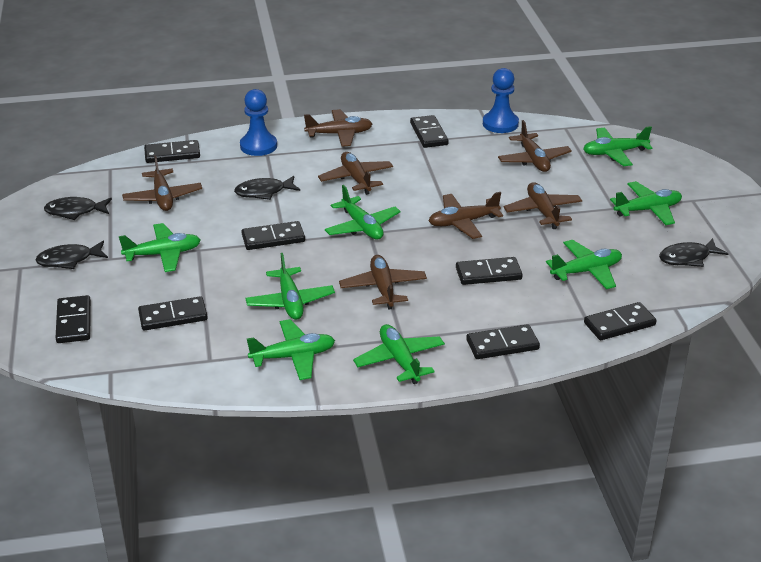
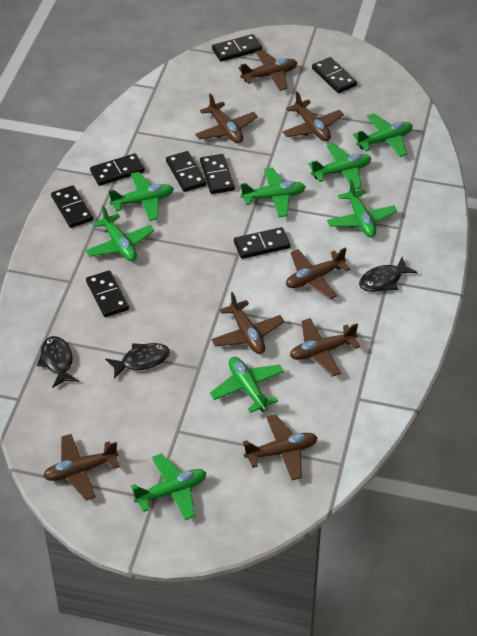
black fish: 4 -> 3
blue pawn: 2 -> 0
brown plane: 7 -> 8

